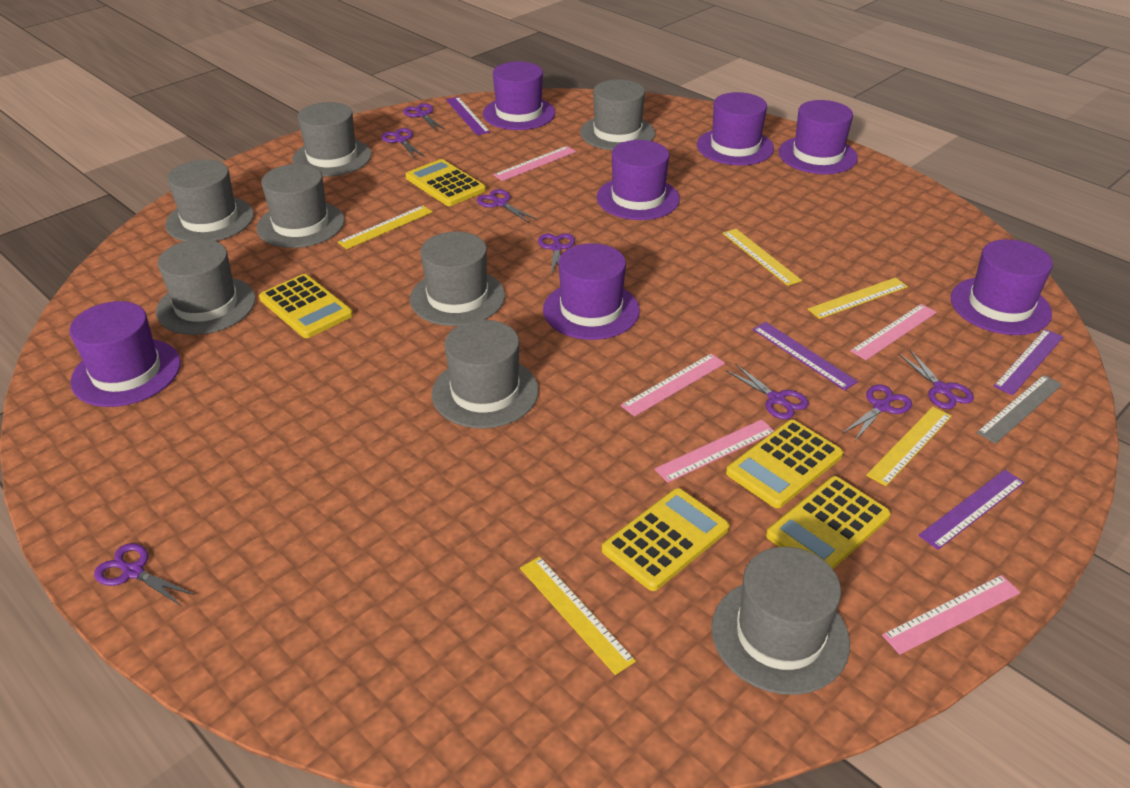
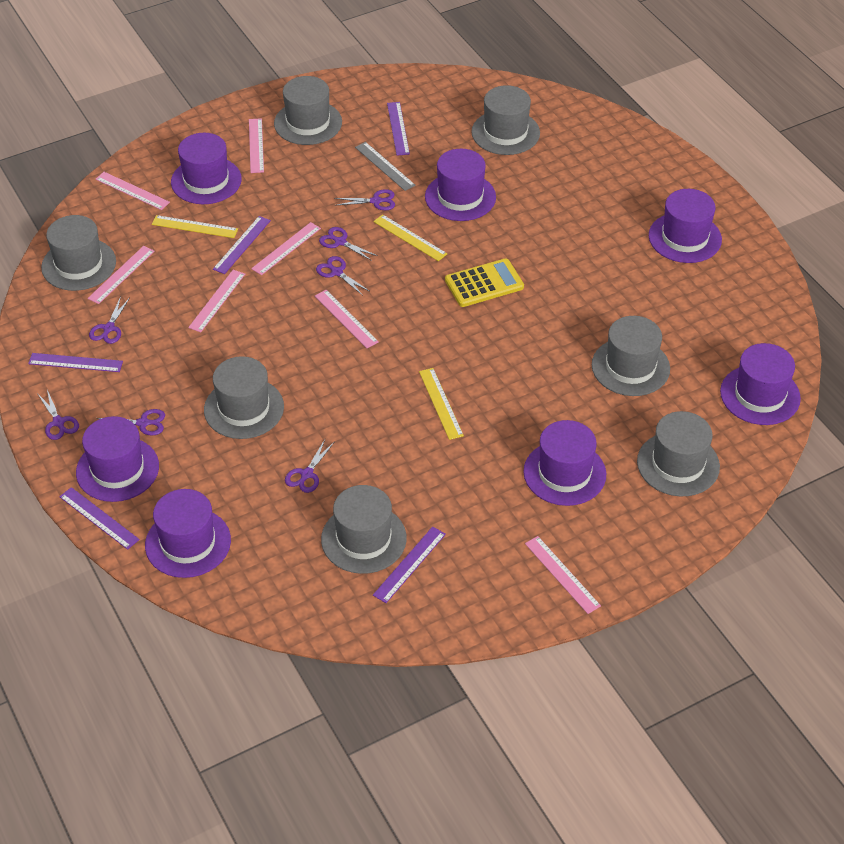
grey hat: 8 -> 7
pink ruler: 5 -> 7
purple ruler: 4 -> 5
purple scissors: 8 -> 7
yellow calculator: 5 -> 1
yellow ruler: 5 -> 3

